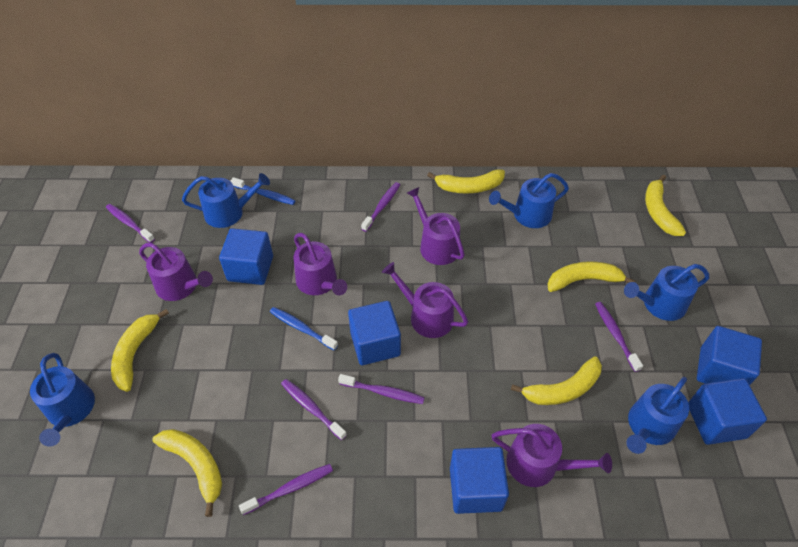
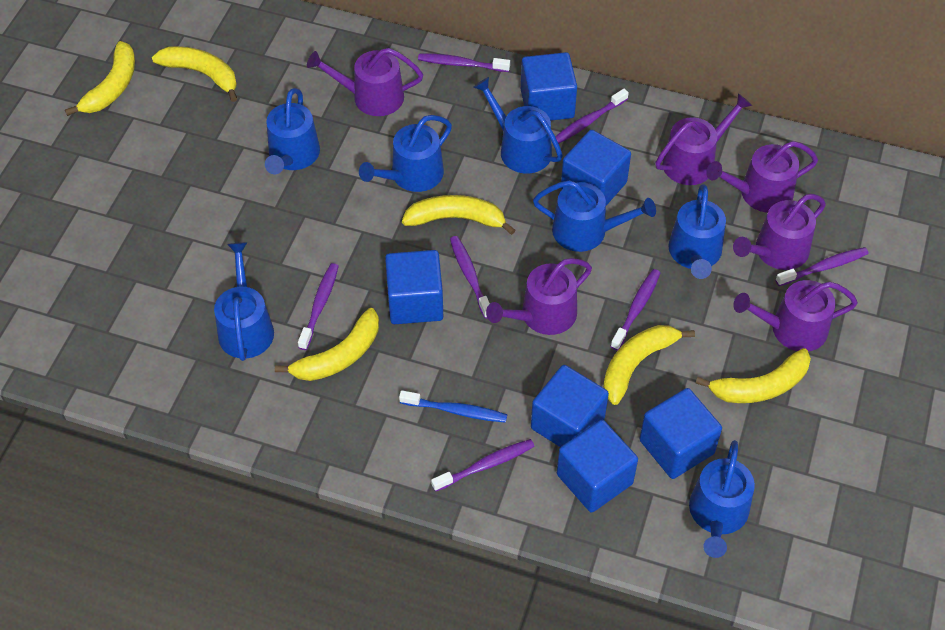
blue cube: 5 -> 6
blue toothbrush: 2 -> 1
blue watering can: 5 -> 7
purple toothbrush: 6 -> 7
purple watering can: 5 -> 6

